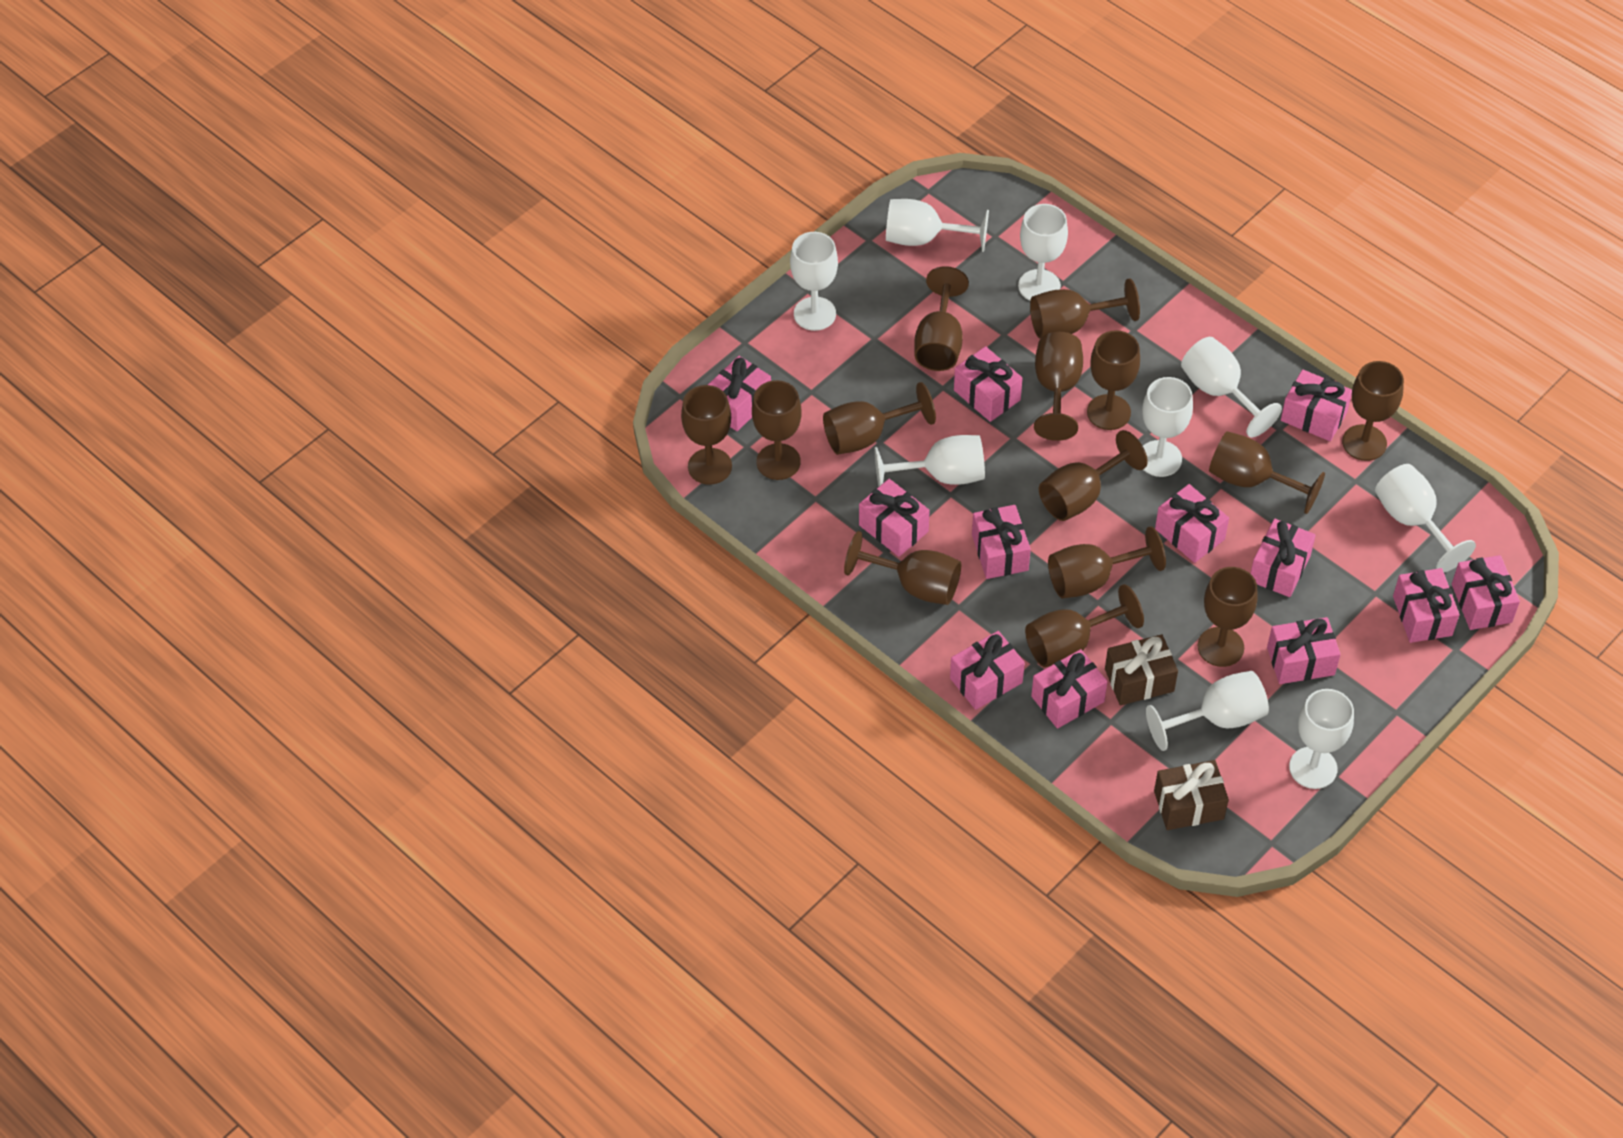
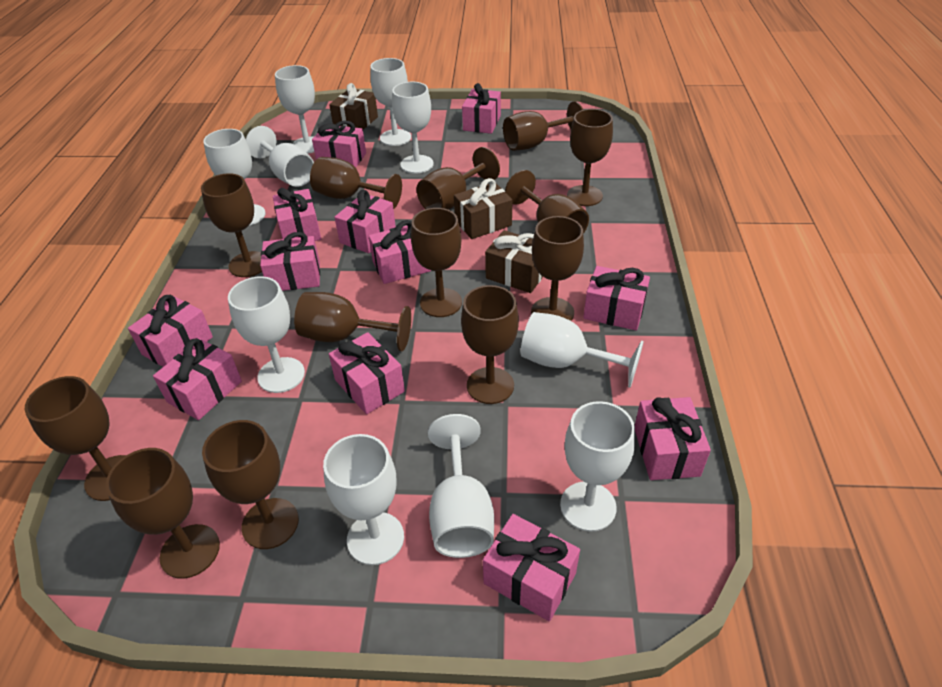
brown gift: 2 -> 3
brown goblet: 14 -> 13
white goblet: 9 -> 10

